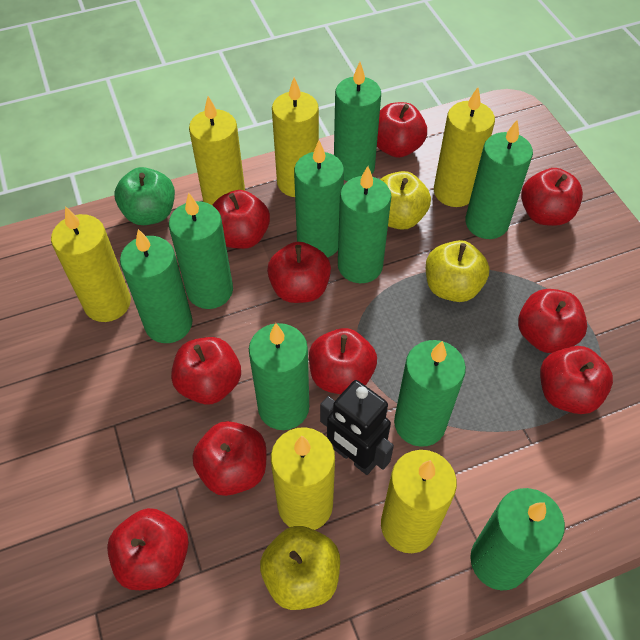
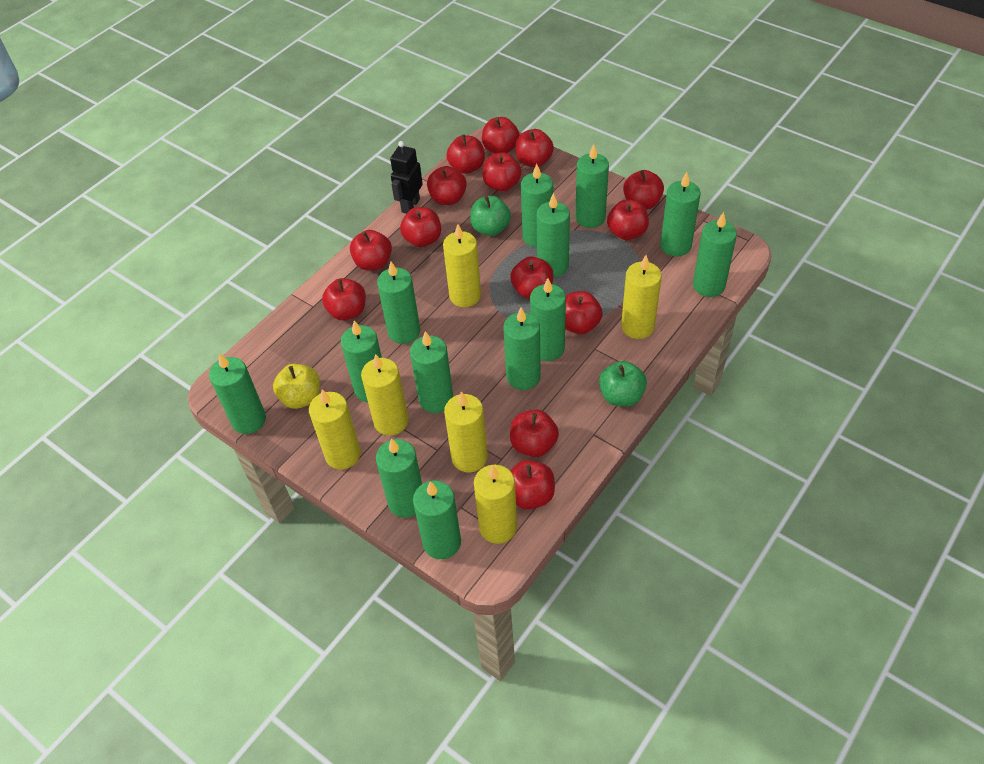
green apple: 1 -> 2
green candle: 9 -> 13
red apple: 10 -> 14
yellow apple: 3 -> 1

